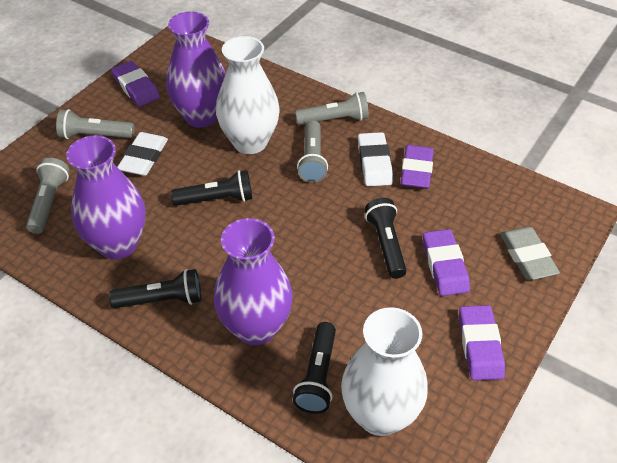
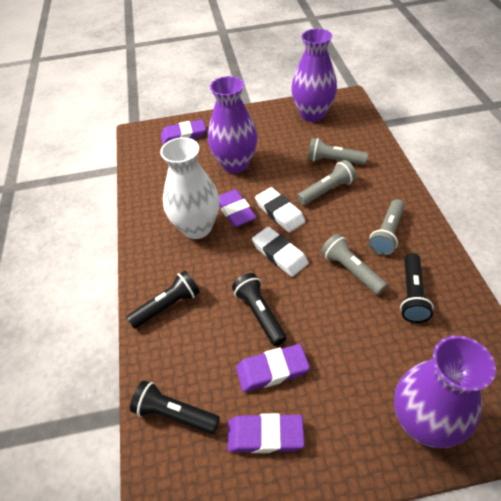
grey eraser: 1 -> 0
white vase: 2 -> 1

